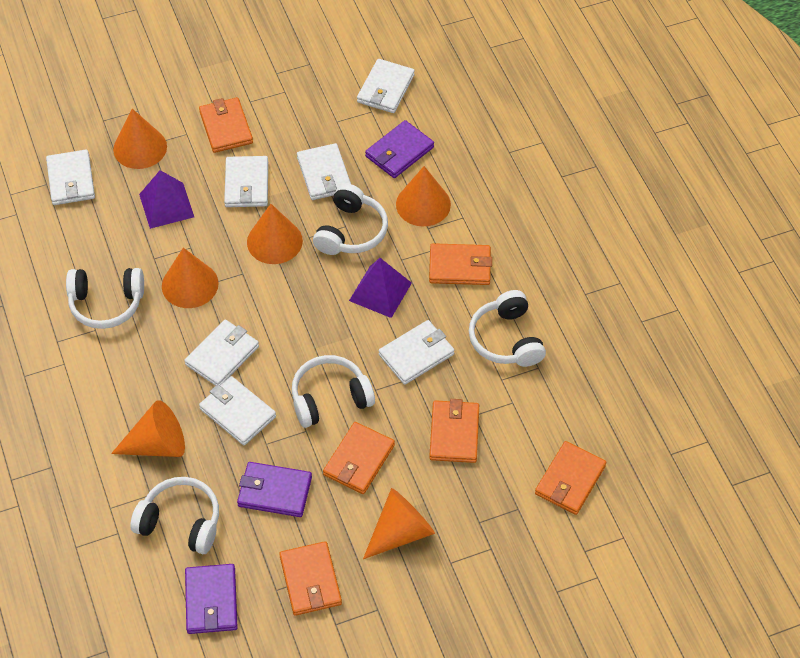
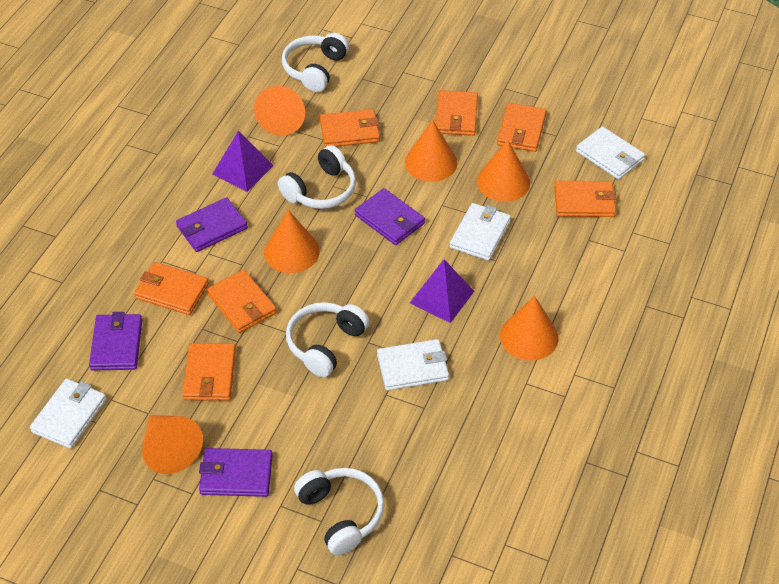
orange wallet: 6 -> 7
purple wallet: 3 -> 4
white headphones: 5 -> 4
white wallet: 7 -> 4

